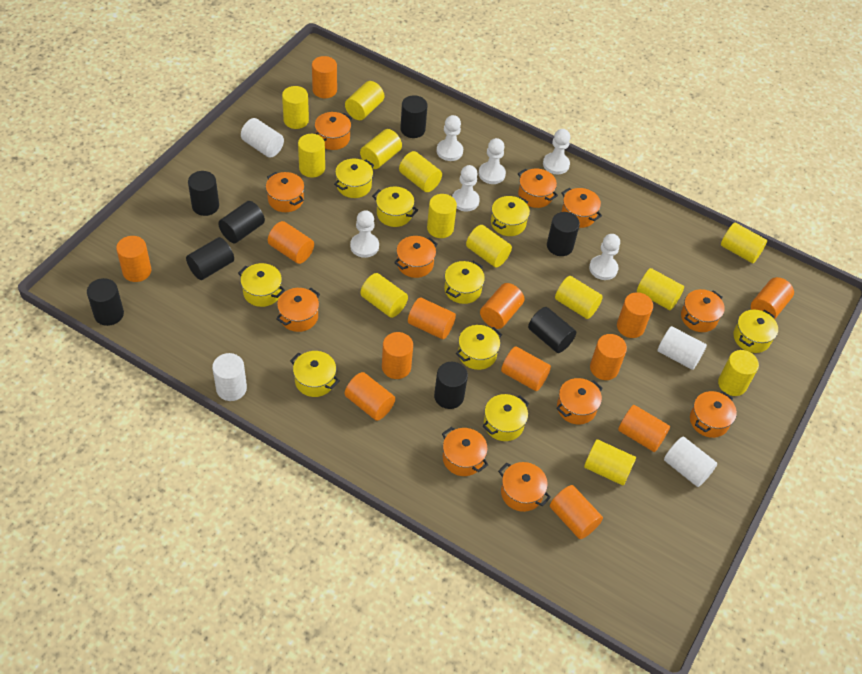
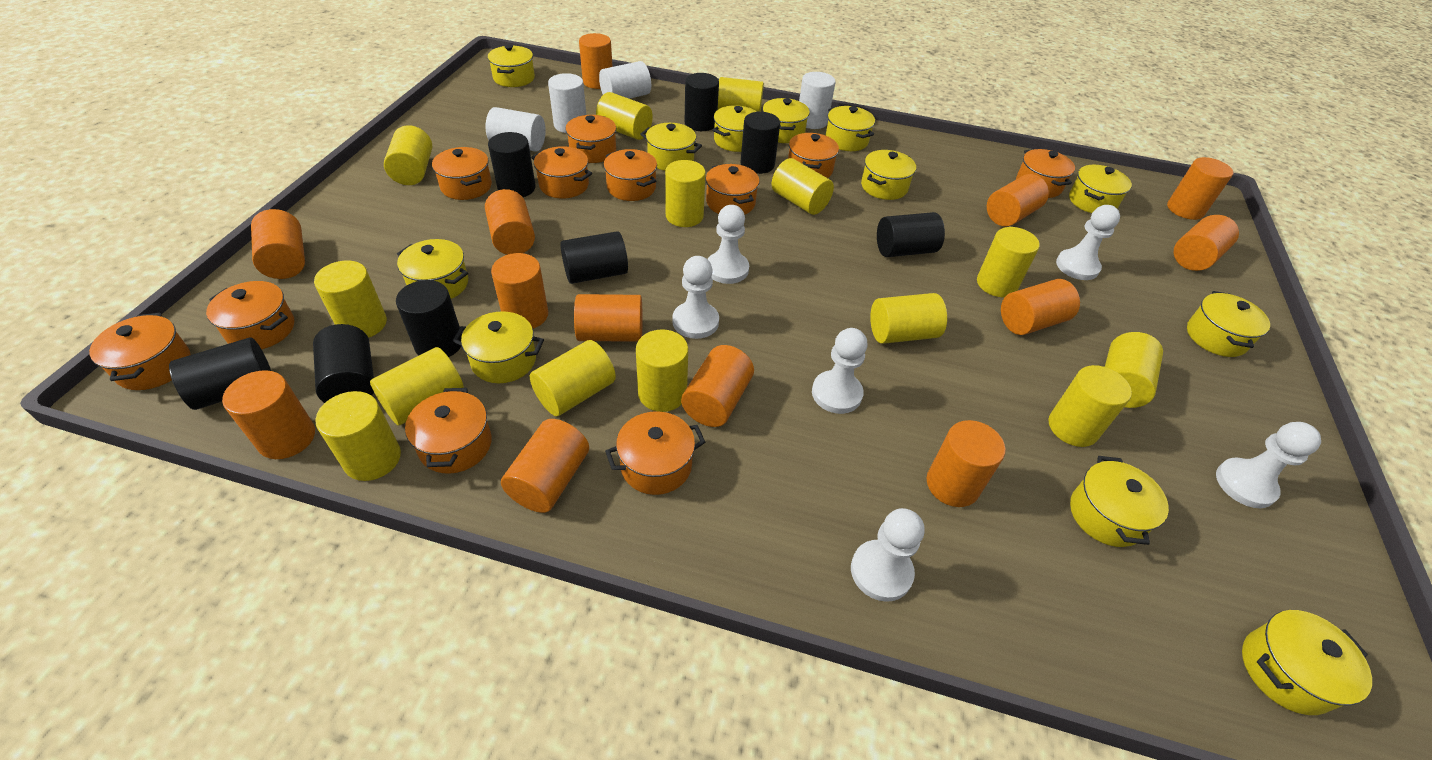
yellow cylinder: 13 -> 14
yellow pot: 9 -> 12

